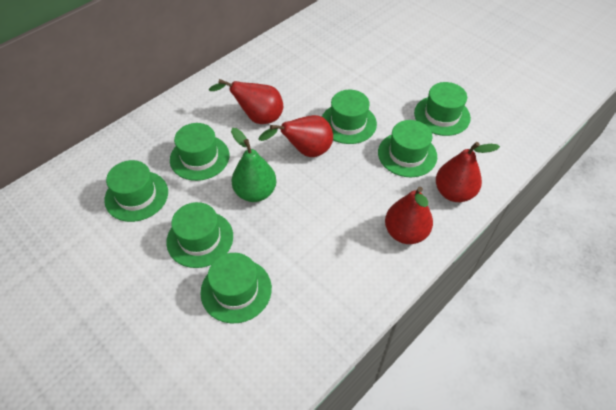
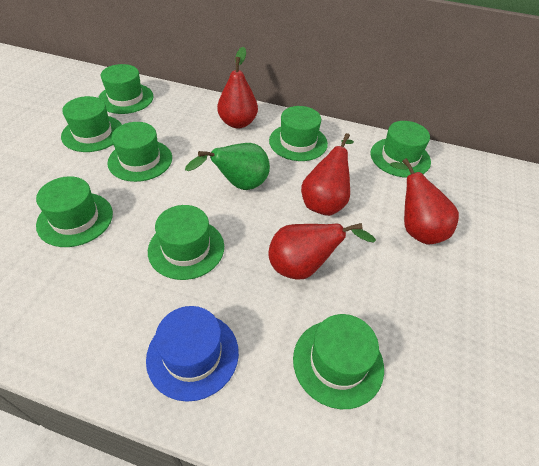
blue hat: 0 -> 1
green hat: 7 -> 8

